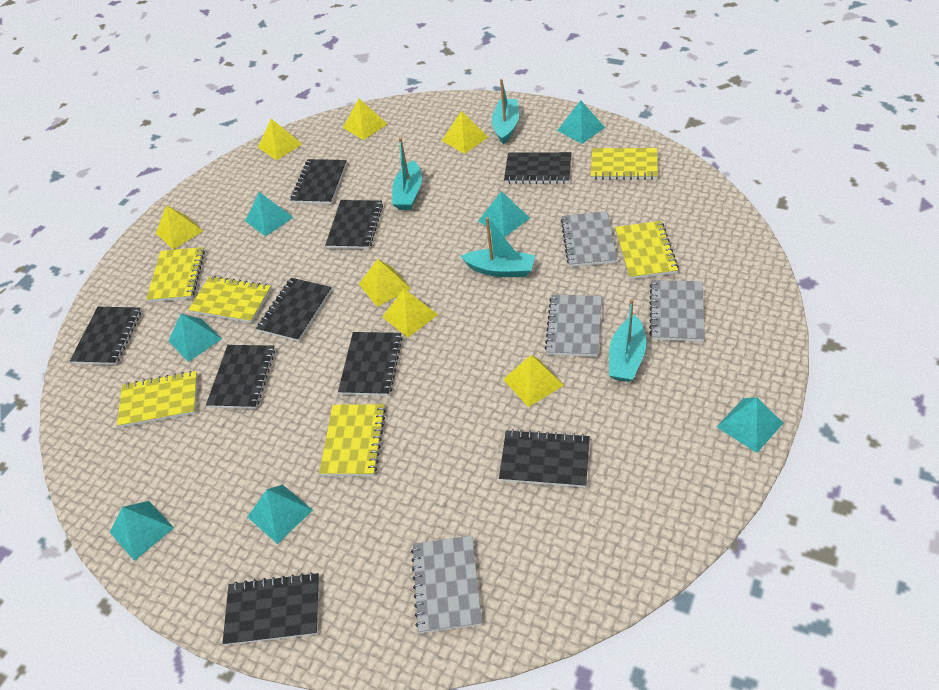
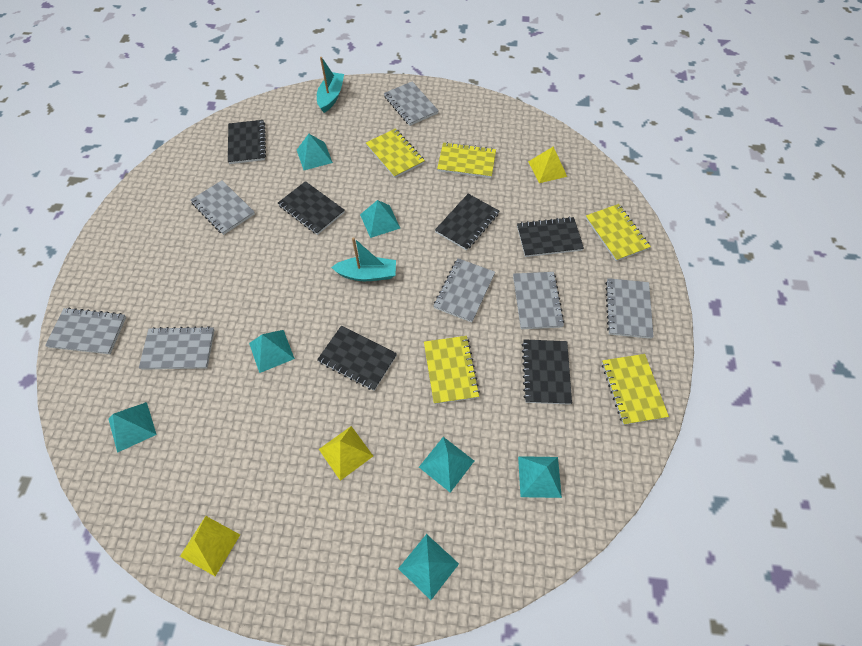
black notebook: 9 -> 6
grey notebook: 4 -> 7
turquoise boat: 4 -> 2
yellow notebook: 6 -> 5
yellow pyramid: 7 -> 3

